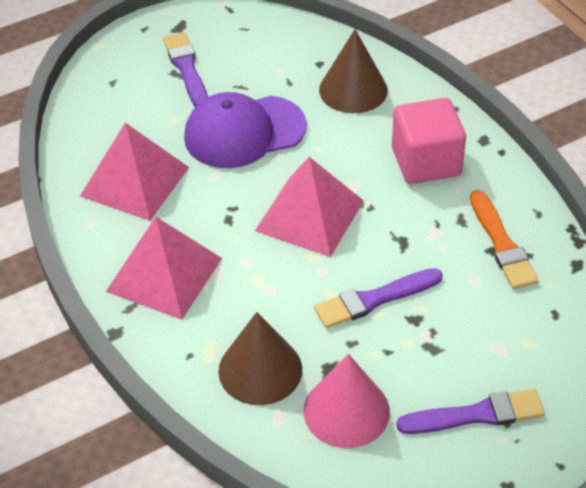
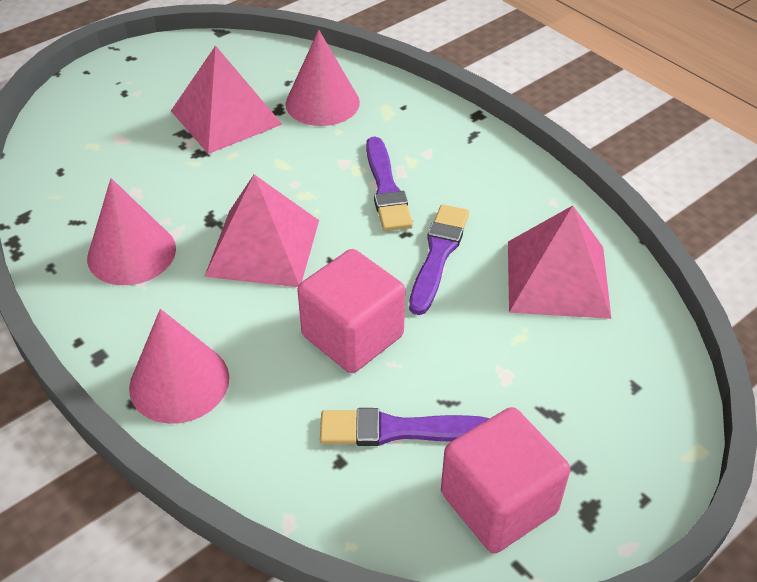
brown cone: 2 -> 0
orange brush: 1 -> 0
pink cone: 1 -> 3
pink cube: 1 -> 2
purple cap: 1 -> 0

